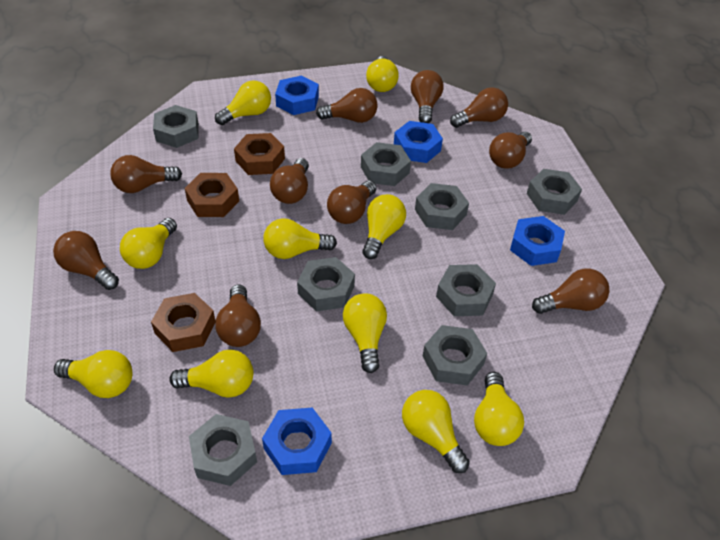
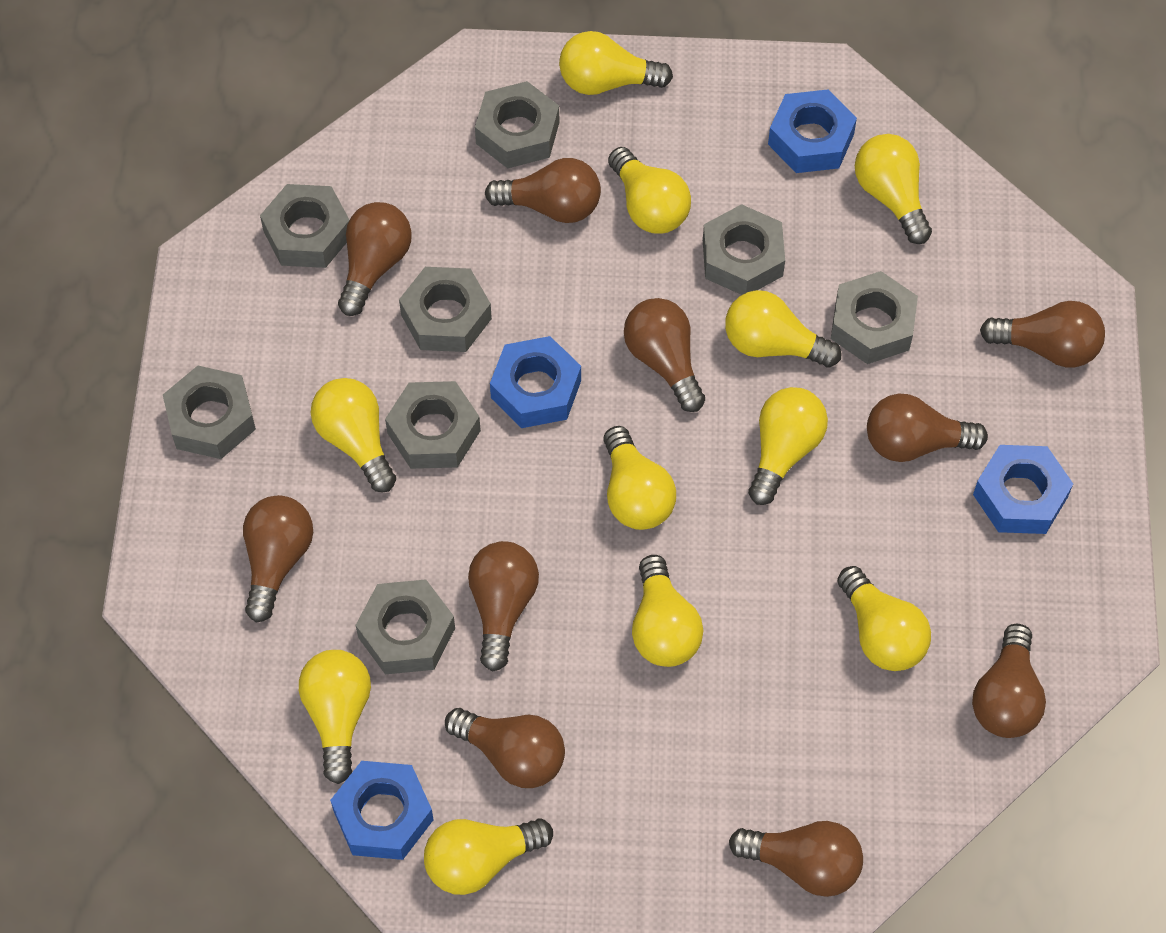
brown nut: 3 -> 0
yellow light bulb: 10 -> 11

